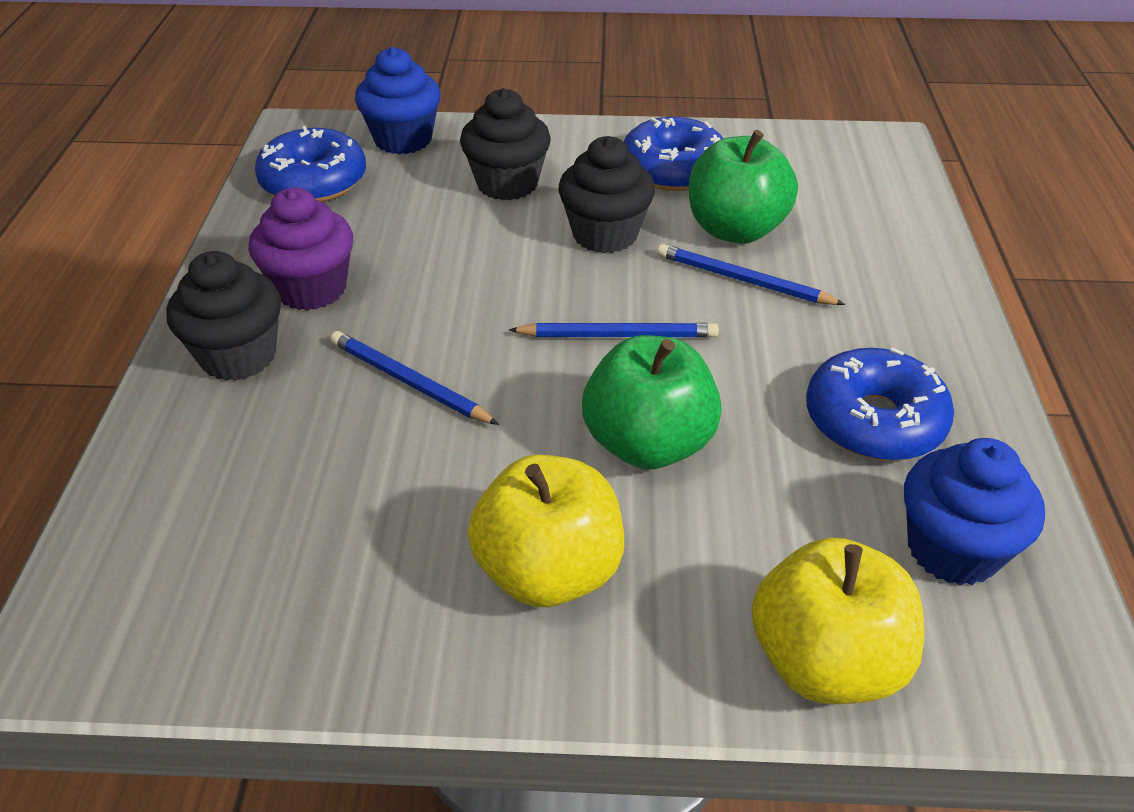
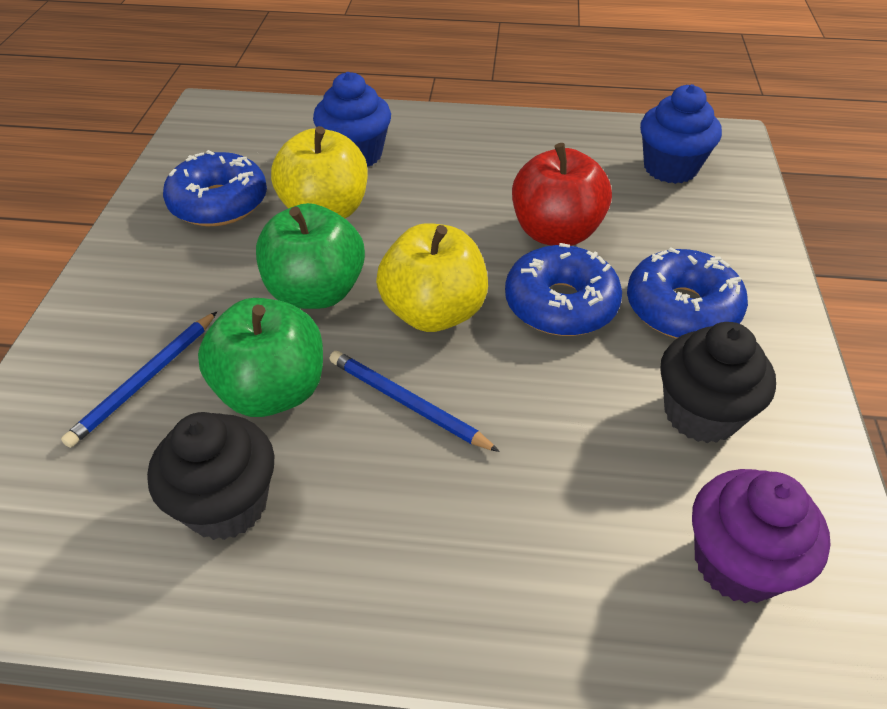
black cupcake: 3 -> 2
blue pencil: 3 -> 2
red apple: 0 -> 1

